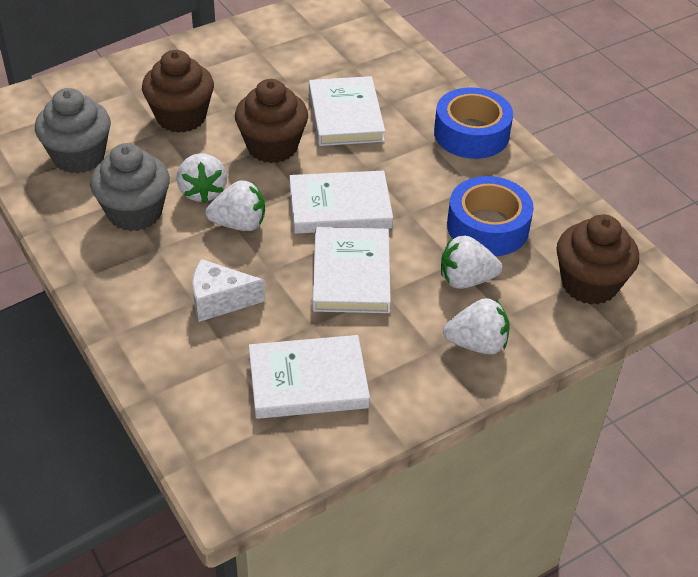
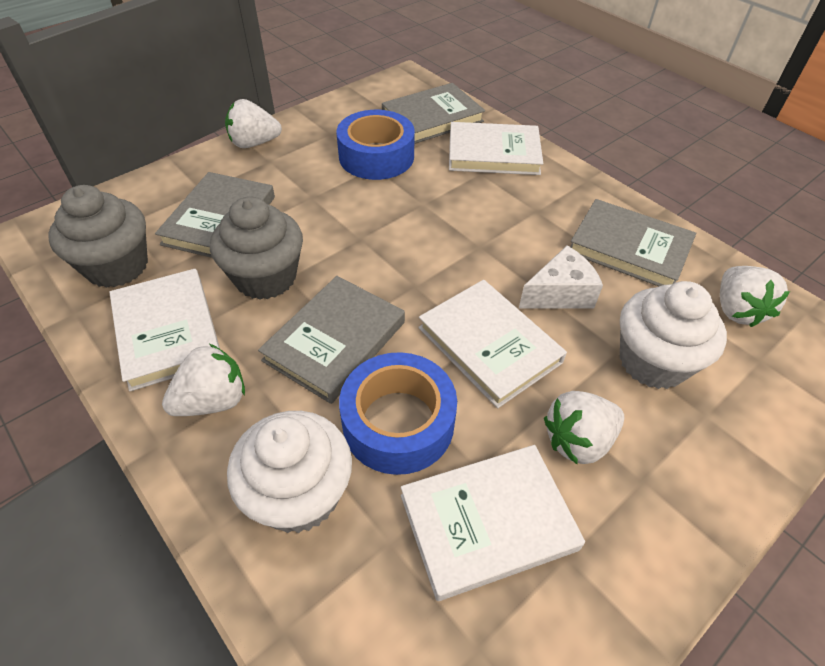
brown cupcake: 3 -> 0
grey book: 0 -> 4
white cupcake: 0 -> 2

